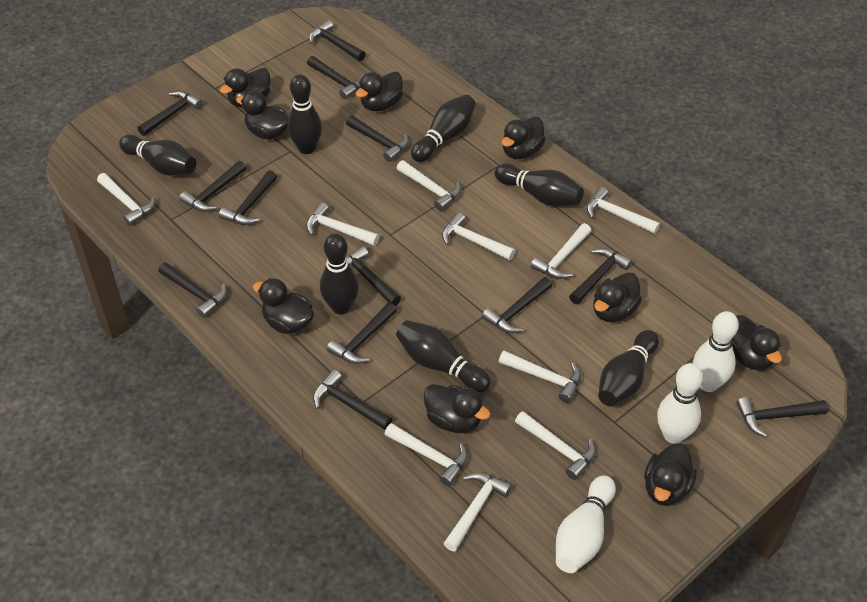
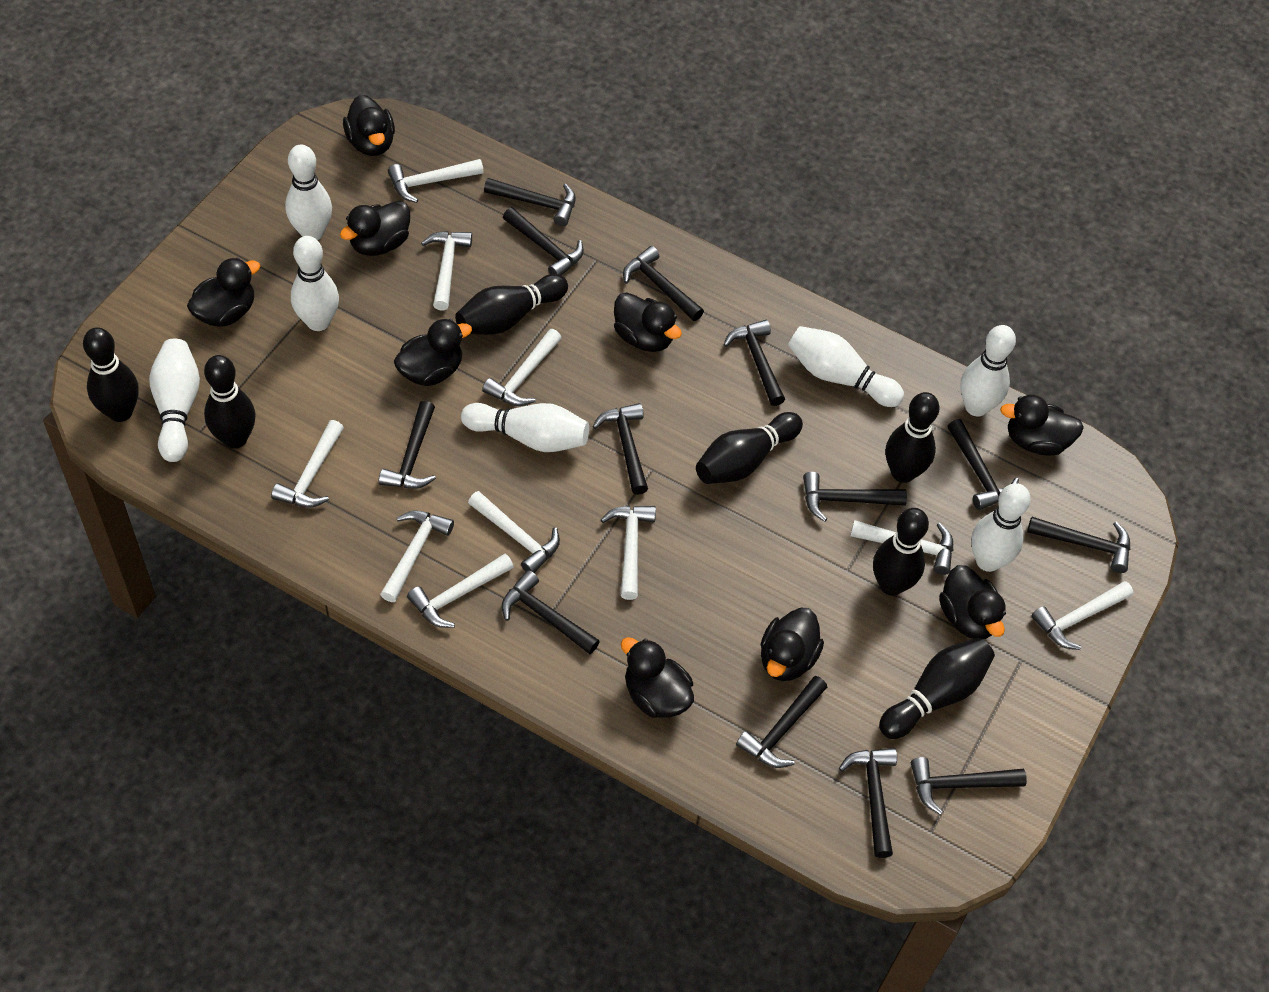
white bowling pin: 3 -> 7

